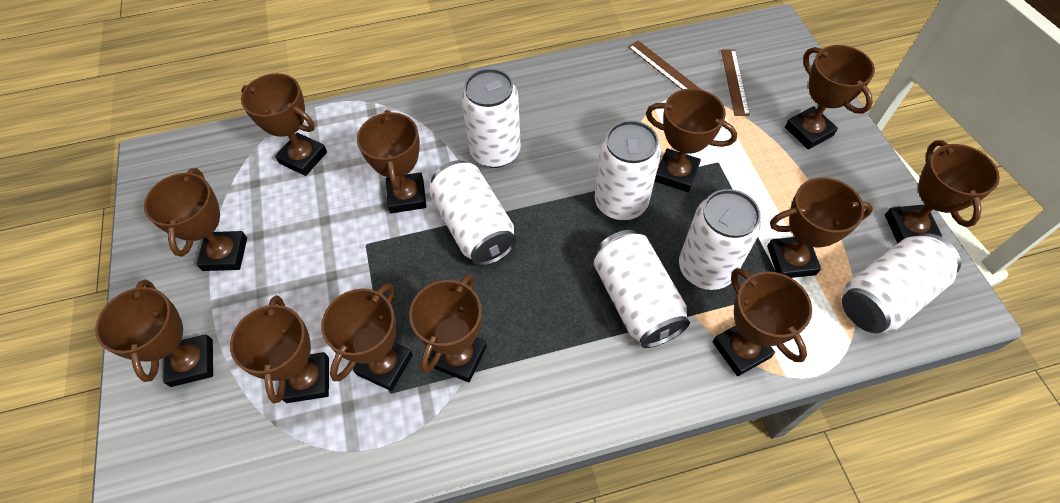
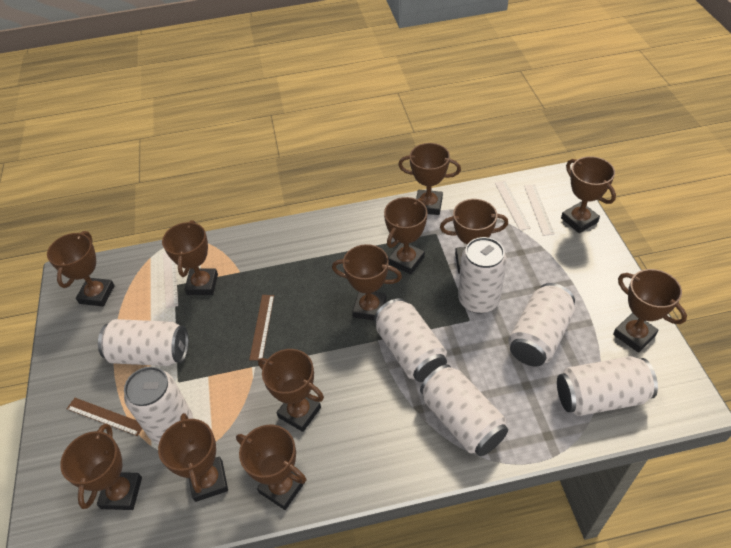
white can: 6 -> 7
white ruler: 0 -> 3

